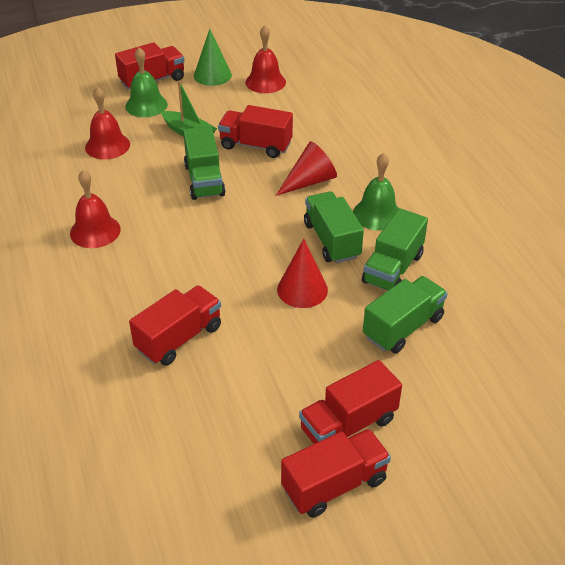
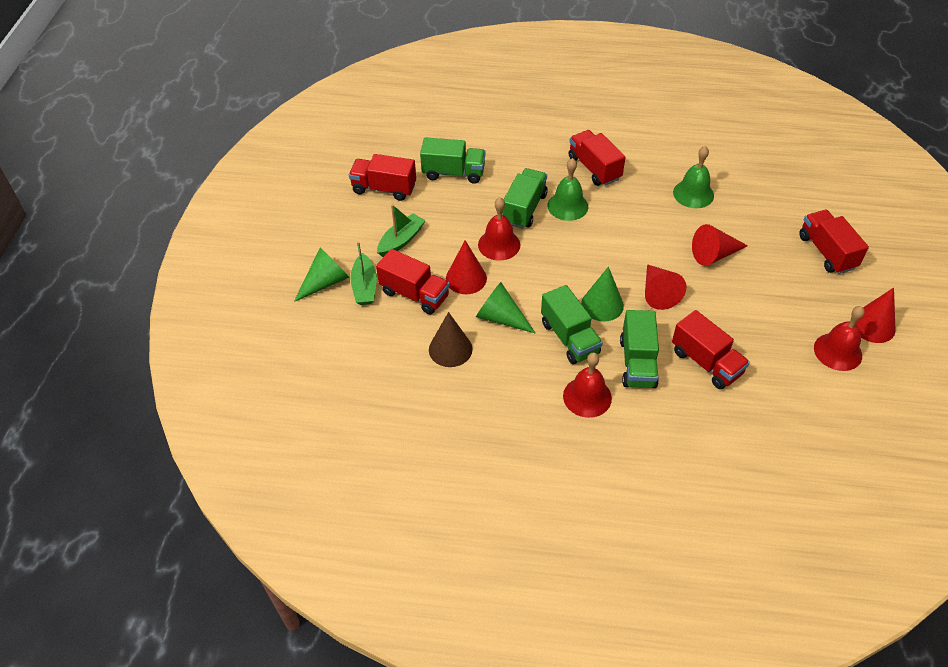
brown cone: 0 -> 1
green boat: 1 -> 2
green cone: 1 -> 3
red cone: 2 -> 4

